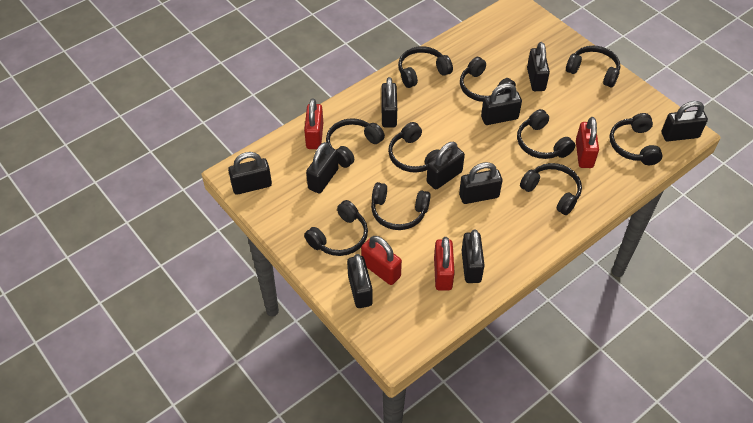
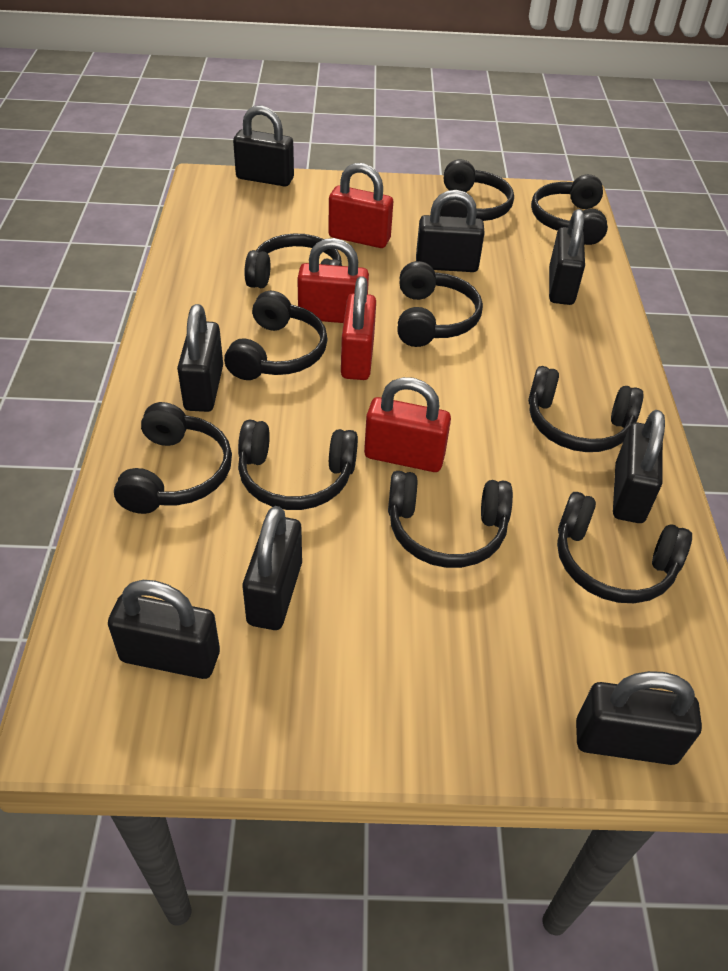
black padlock: 10 -> 8

